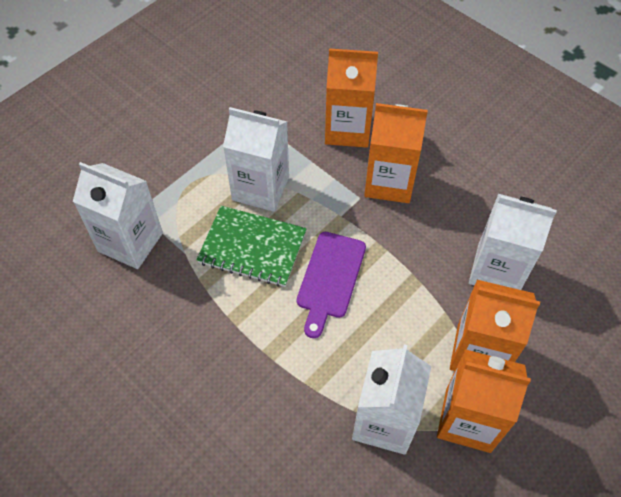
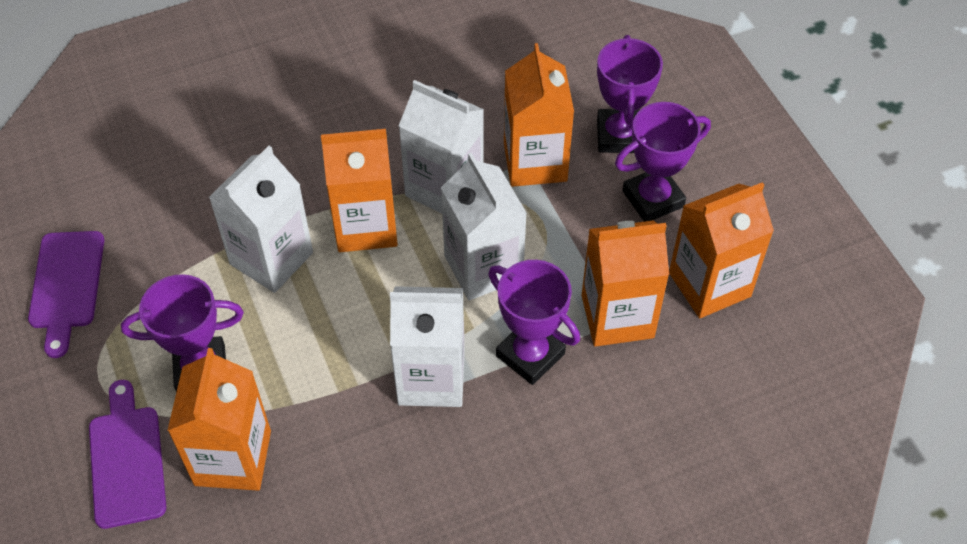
green notebook: 1 -> 0
orange carton: 4 -> 5
purple cutting board: 1 -> 2
purple trophy: 0 -> 4

